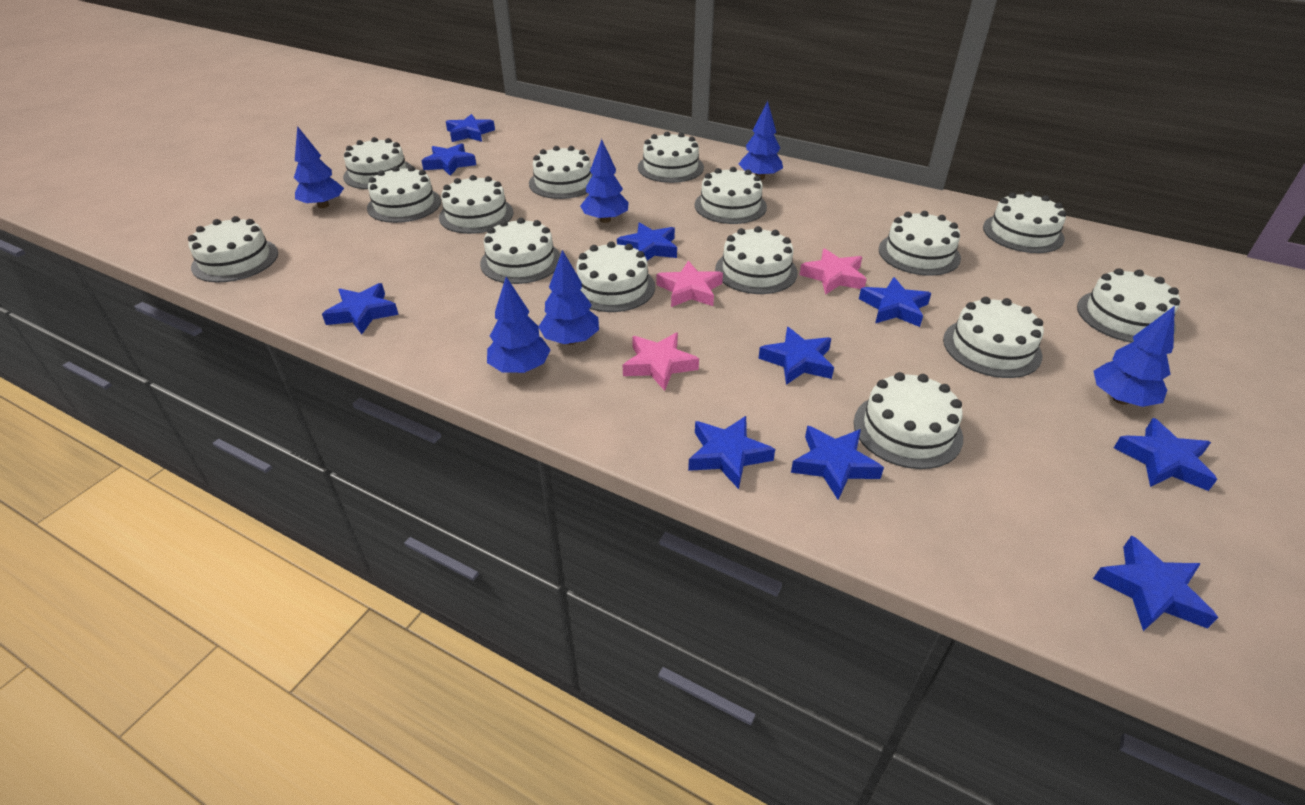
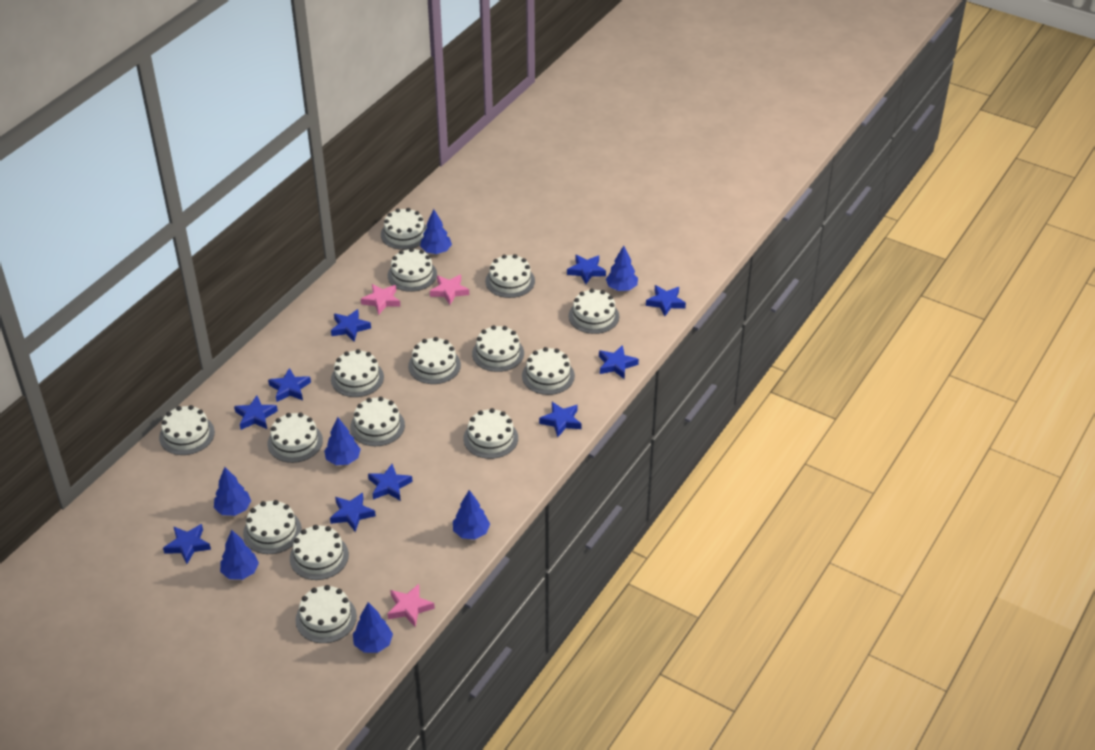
blue tree: 6 -> 7

